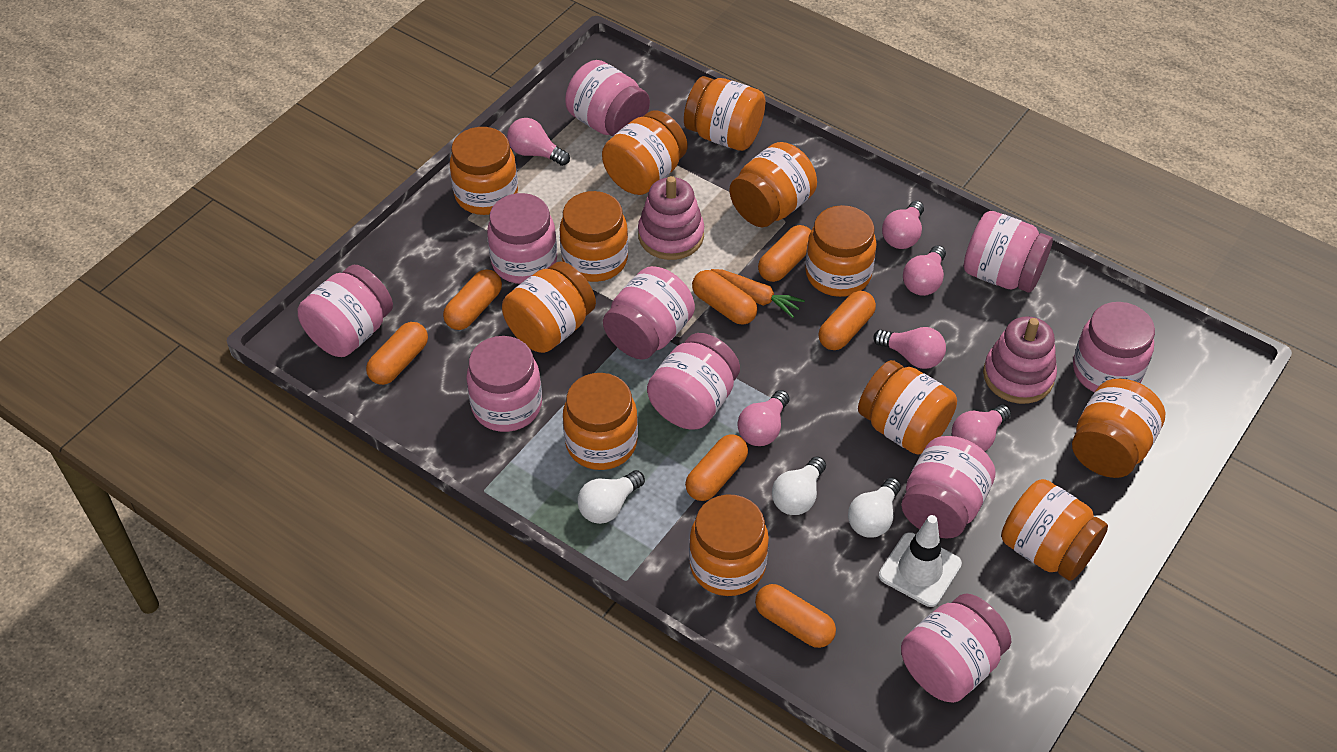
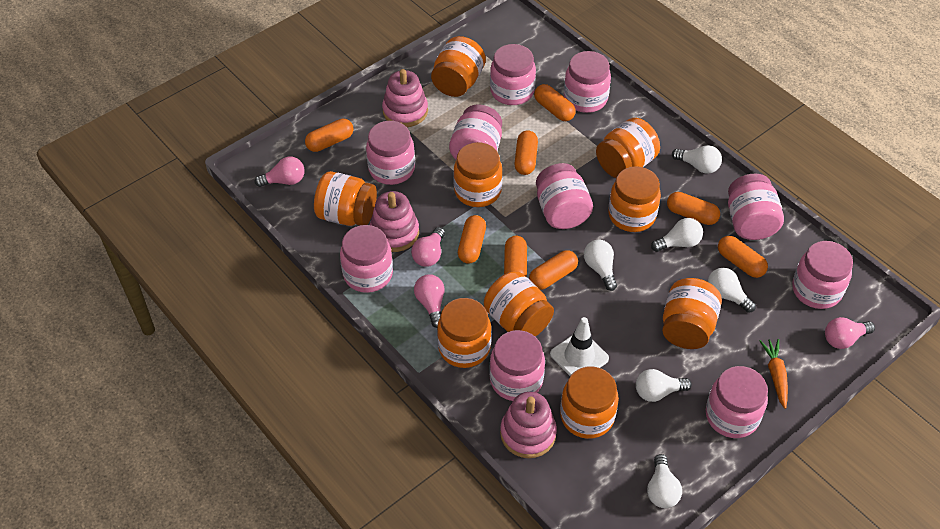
orange capsule: 7 -> 8
orange jar: 12 -> 9
pink light bulb: 6 -> 4
pink stacking toy: 2 -> 3
white light bulb: 3 -> 6

